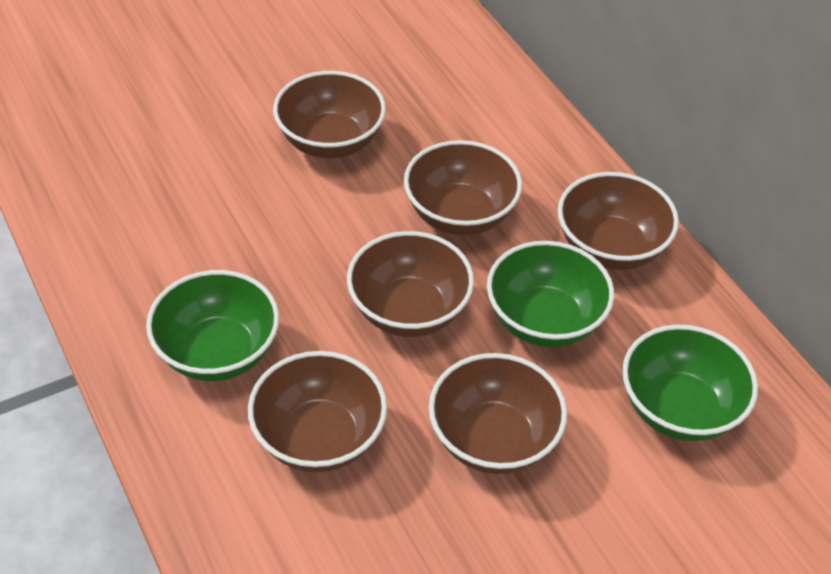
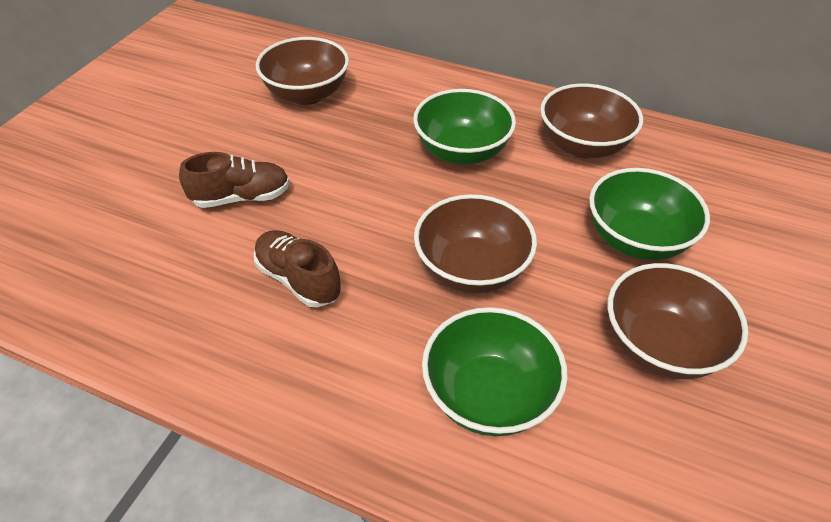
brown bowl: 6 -> 4
brown shoe: 0 -> 2

